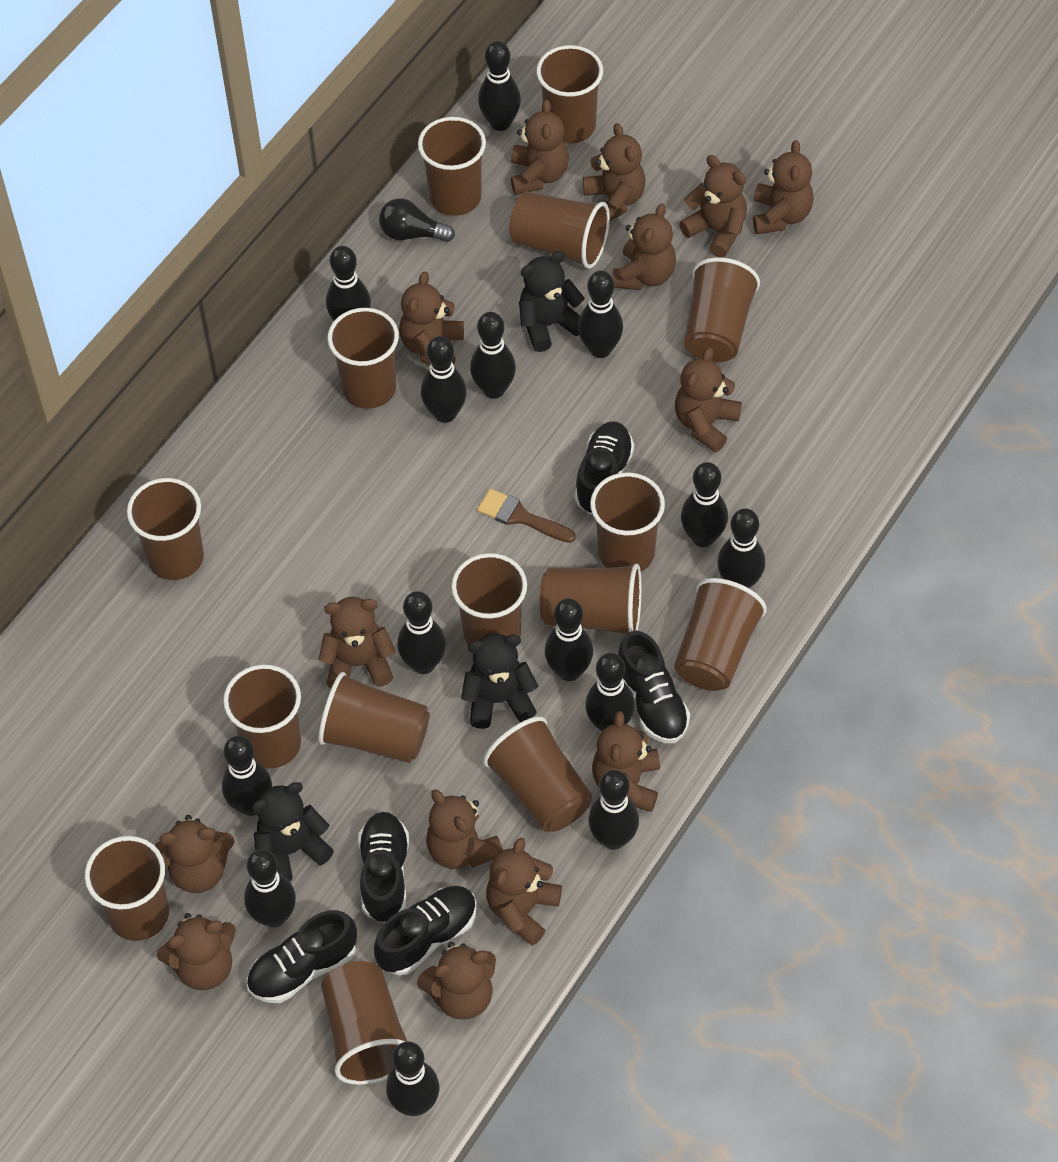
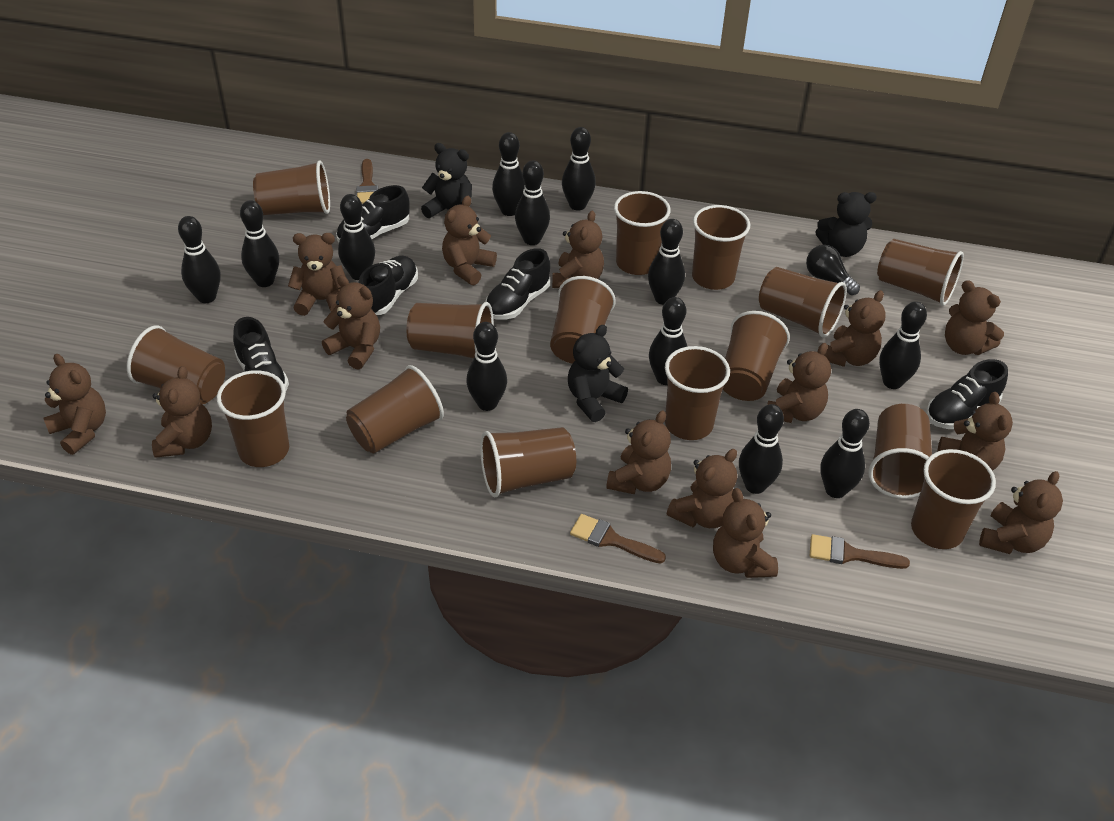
black bowling pin: 14 -> 12
brown brush: 1 -> 3

